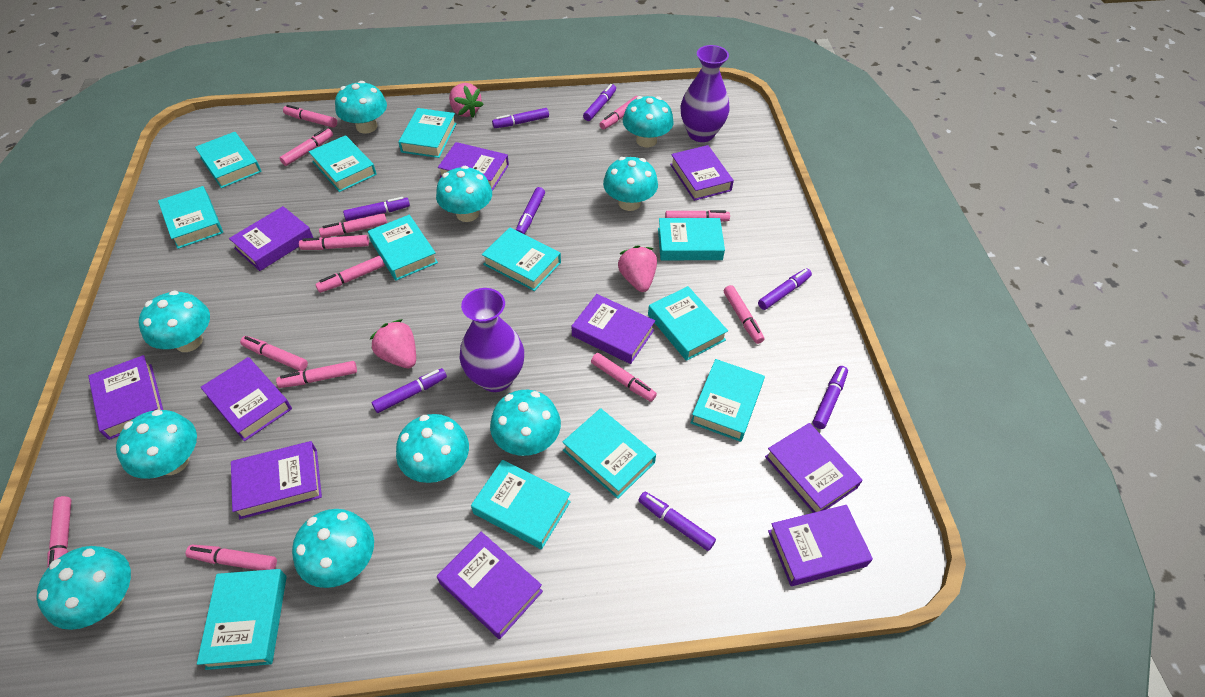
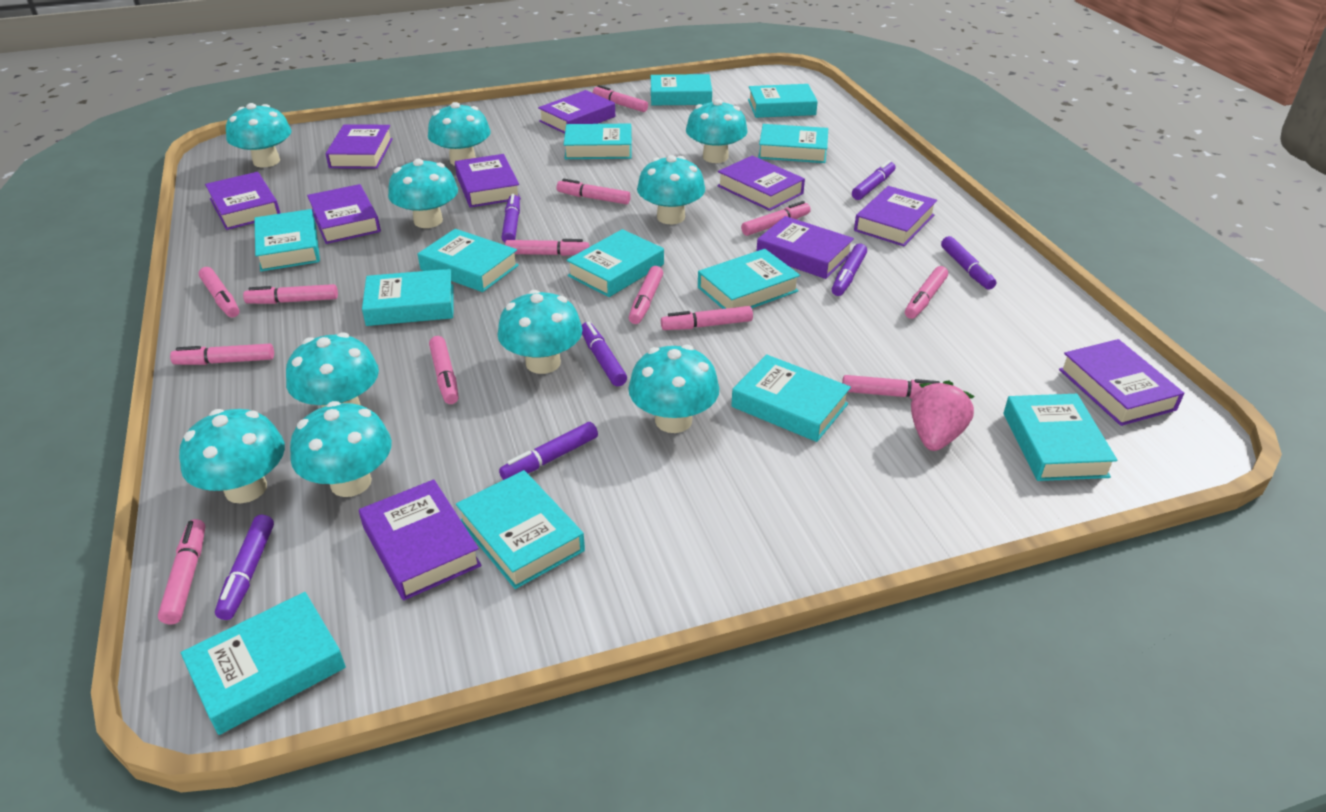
pink strawberry: 3 -> 1
purple marker: 8 -> 7
purple vase: 2 -> 0
turquoise book: 12 -> 13

